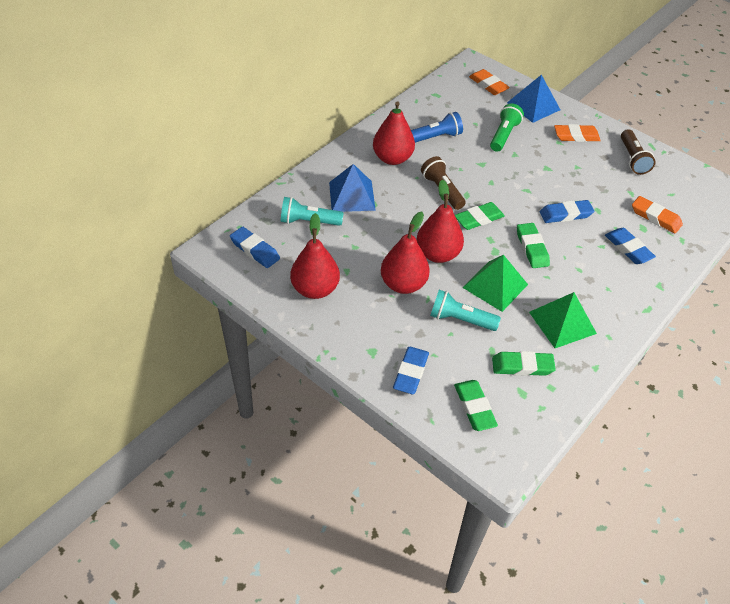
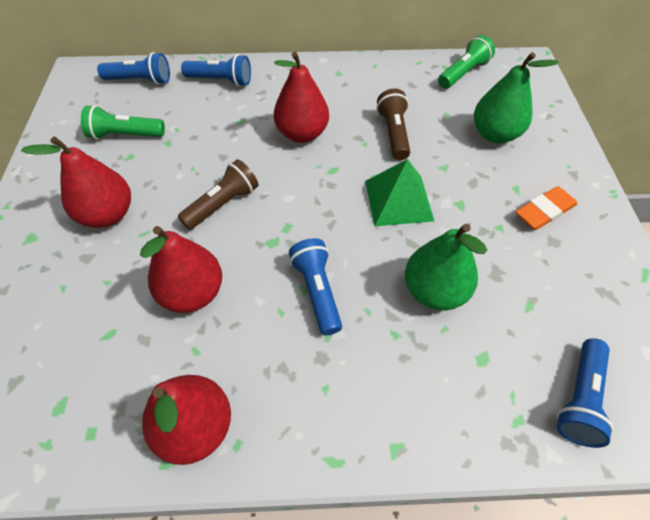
blue eraser: 4 -> 0
blue flashlight: 1 -> 4
blue pyramid: 2 -> 0
green eraser: 4 -> 0
green flashlight: 1 -> 2
green pear: 0 -> 2
green pyramid: 2 -> 1
orange eraser: 3 -> 1
turquoise flashlight: 2 -> 0

